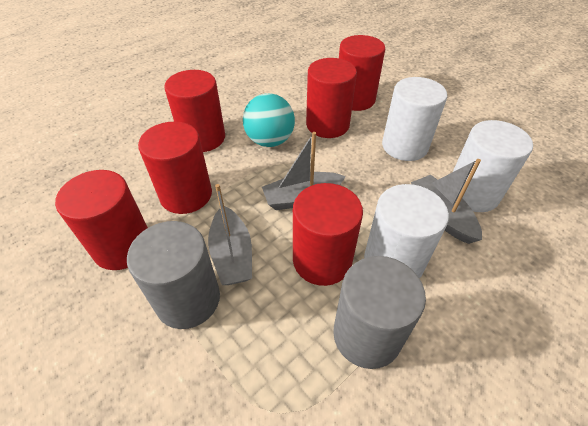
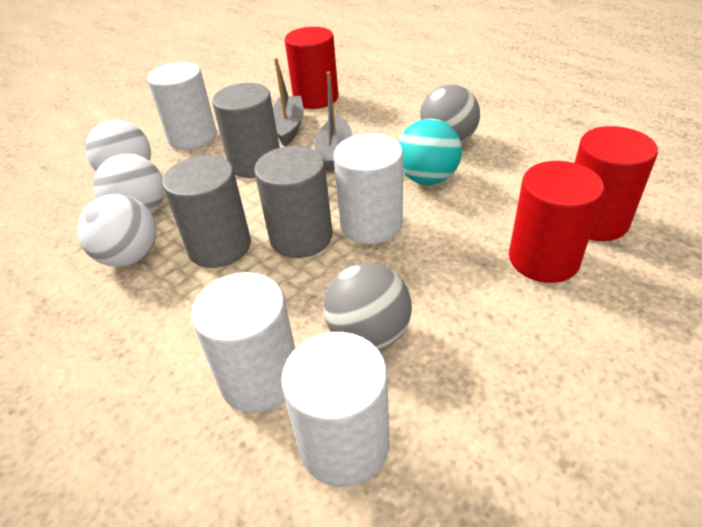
grey ball: 0 -> 2
grey boat: 3 -> 2
grey cylinder: 2 -> 3
red cylinder: 6 -> 3
white ball: 0 -> 3
white cylinder: 3 -> 4

